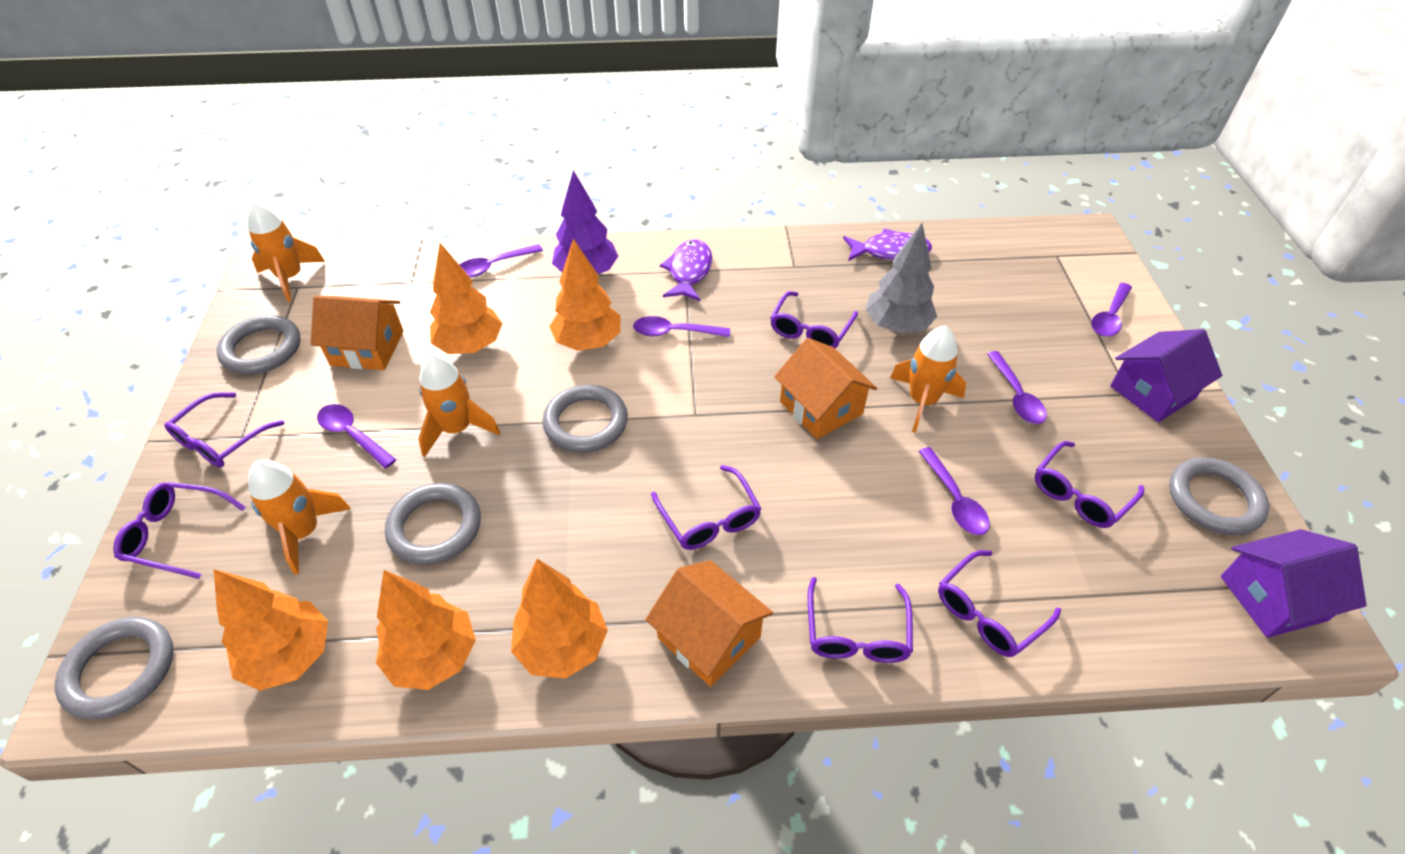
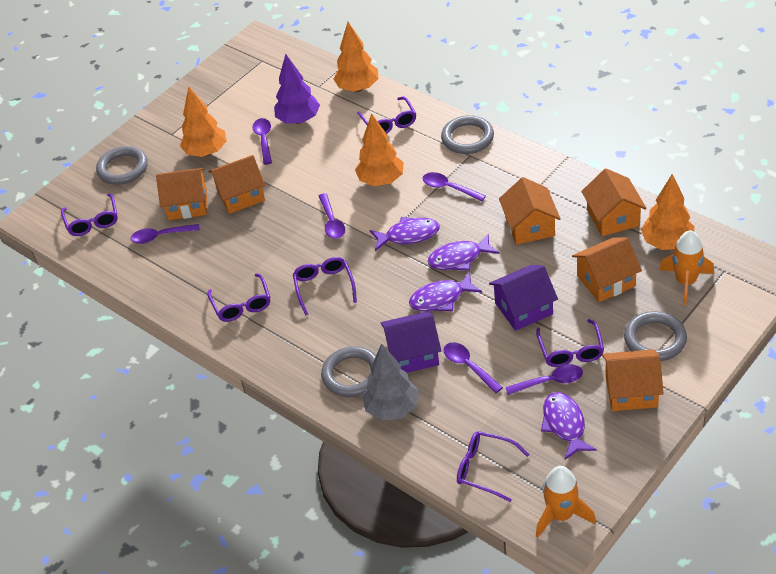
grey ring: 5 -> 4
orange house: 3 -> 6
orange rocket: 4 -> 2
orange tree: 5 -> 4
purple fish: 2 -> 4
purple glasses: 7 -> 6

